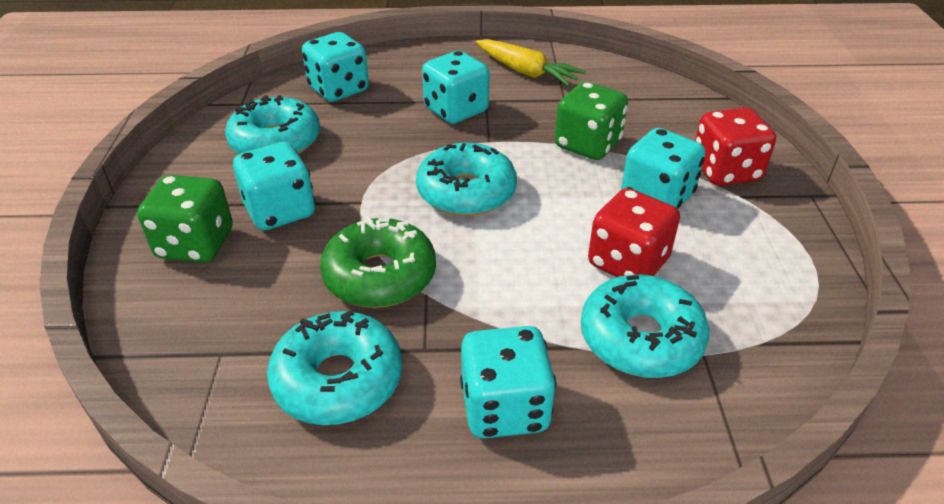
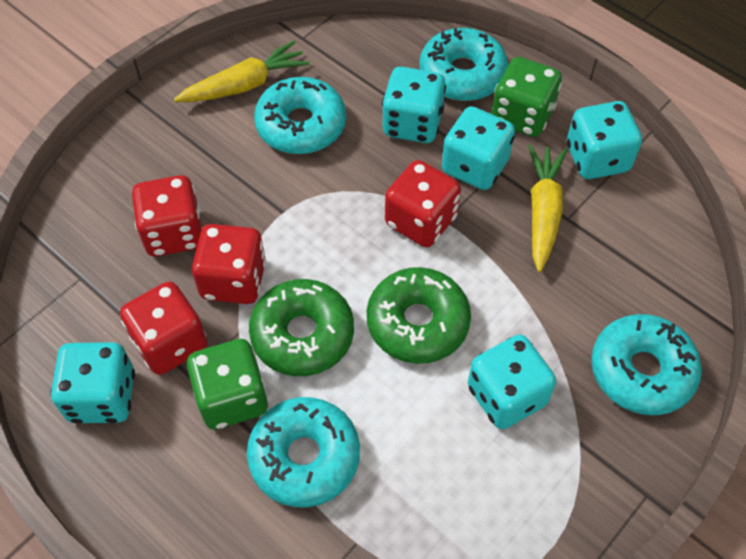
green donut: 1 -> 2
red dice: 2 -> 4
yellow carrot: 1 -> 2

